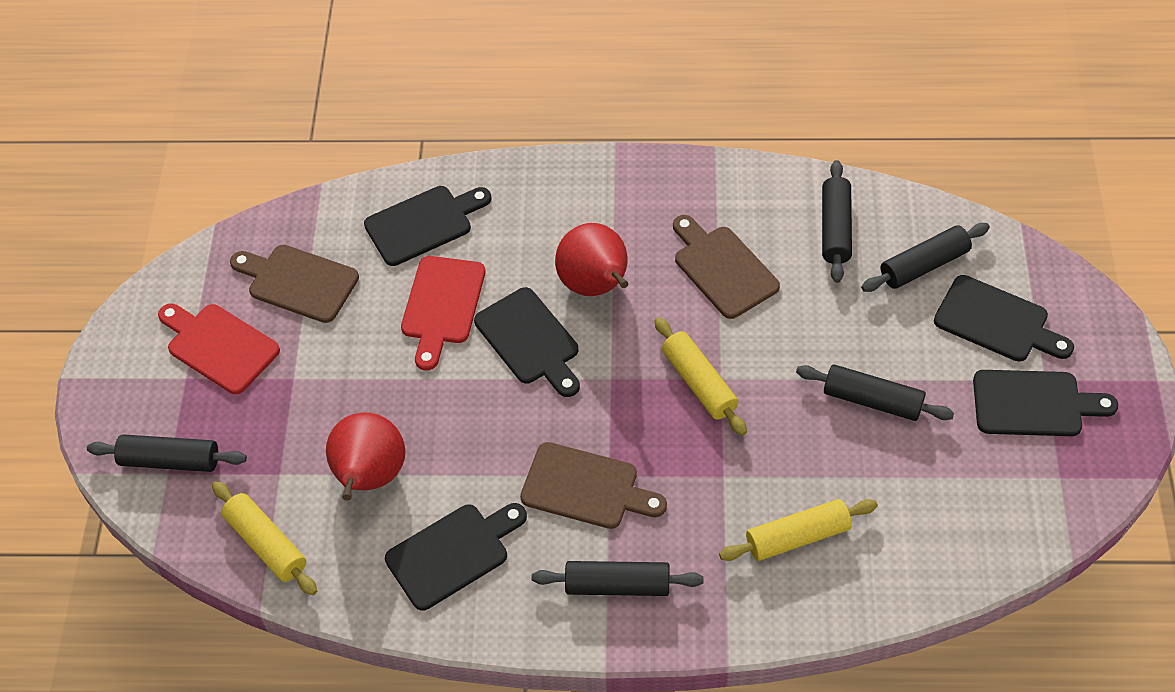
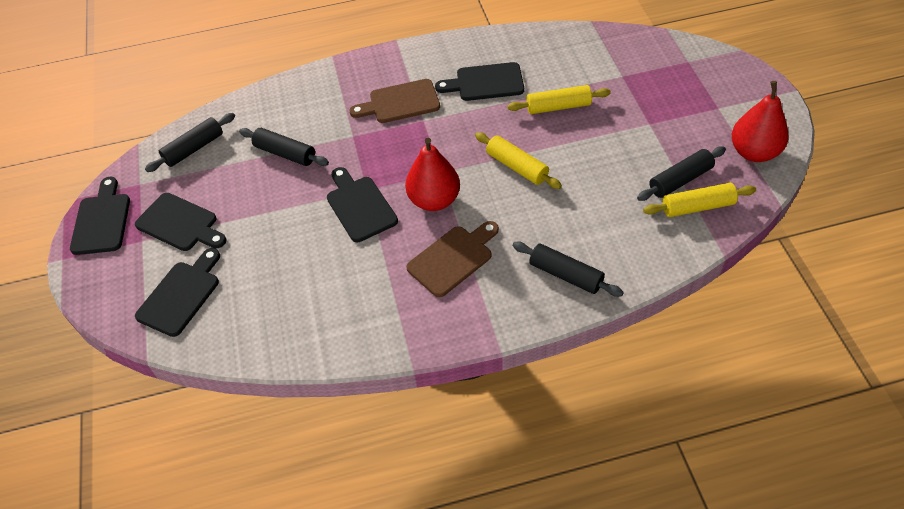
black rolling pin: 5 -> 4
brown cutting board: 3 -> 2
red cutting board: 2 -> 0

